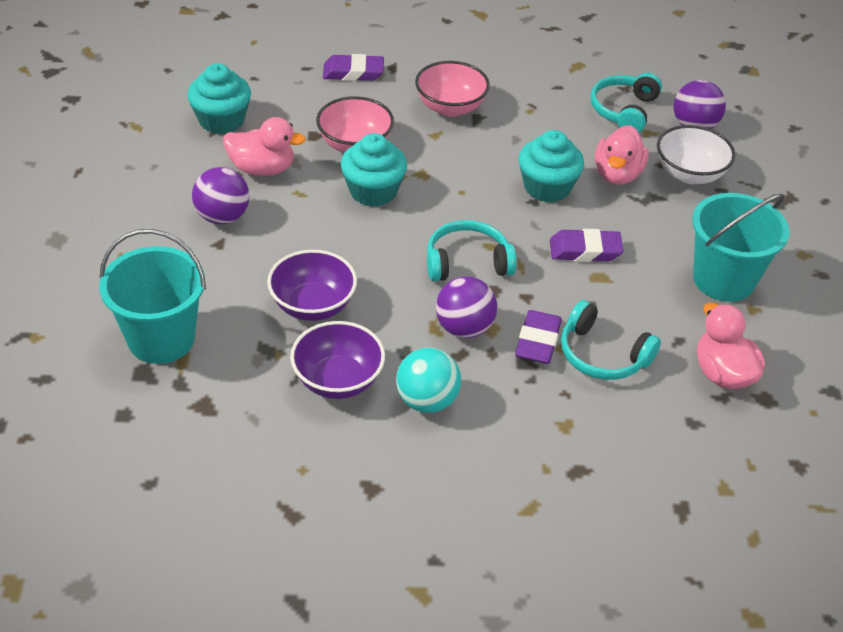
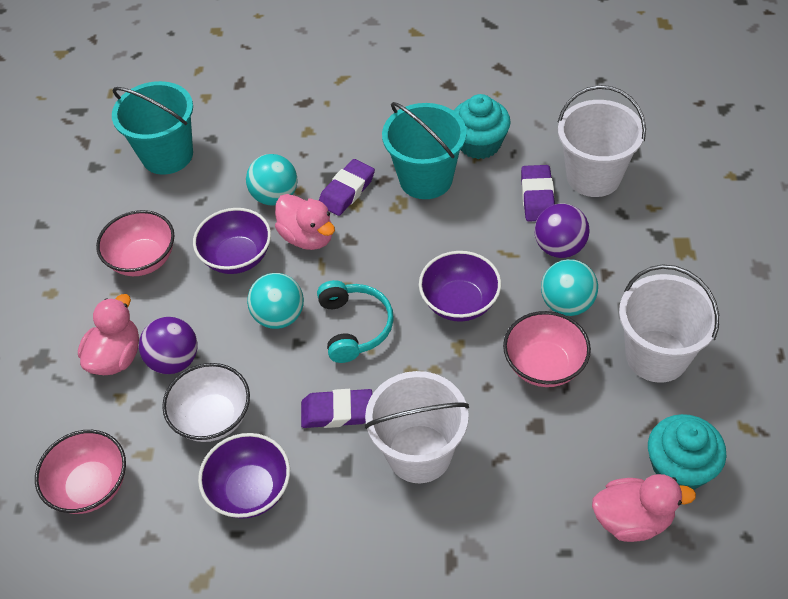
pink bowl: 2 -> 3
purple ball: 3 -> 2
purple bowl: 2 -> 3
turquoise ball: 1 -> 3
turquoise cupcake: 3 -> 2
turquoise headphones: 3 -> 1
white bucket: 0 -> 3

